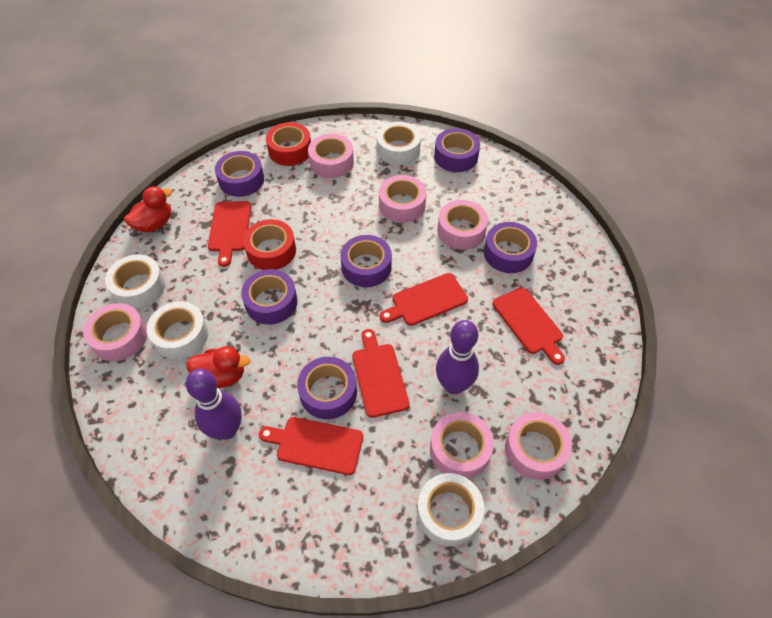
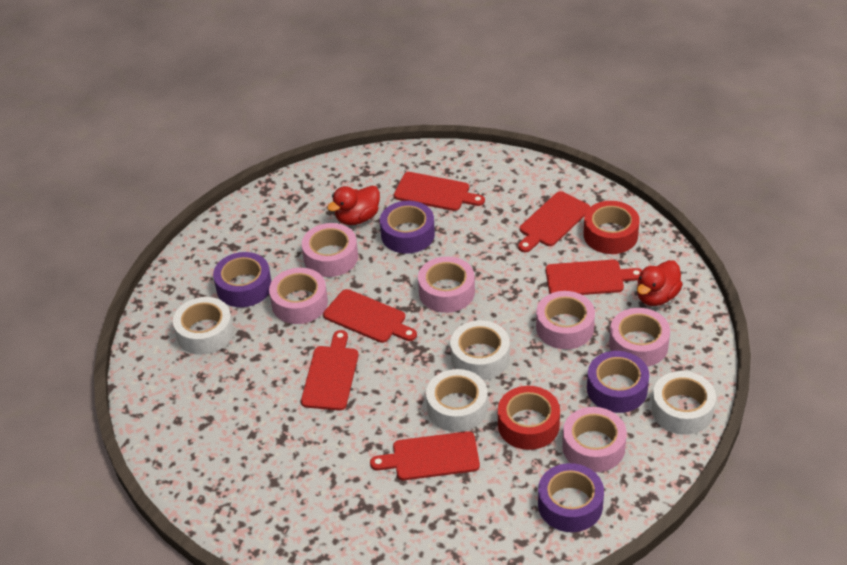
purple bowling pin: 2 -> 0
purple tape: 6 -> 4
red cutting board: 5 -> 6

